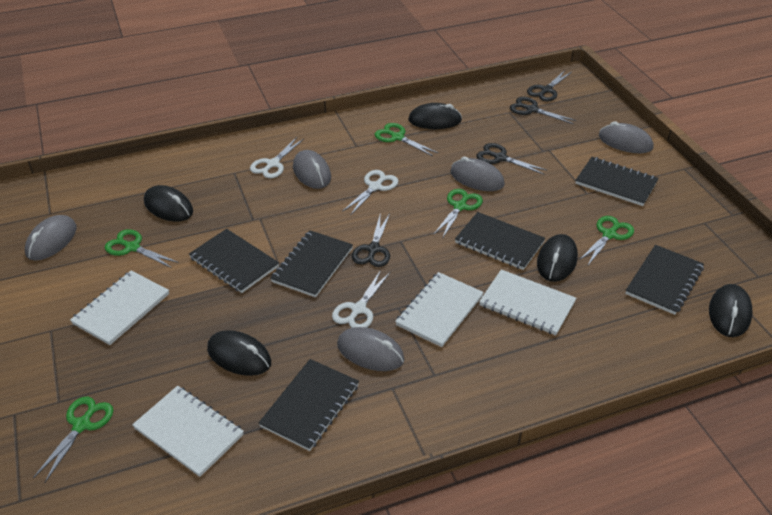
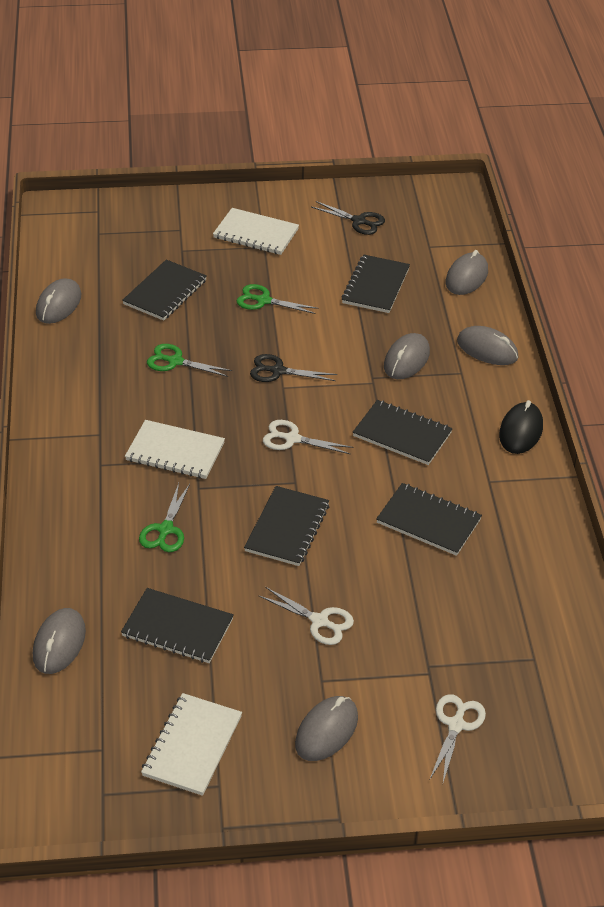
black mouse: 5 -> 1
black scissors: 4 -> 2
green scissors: 5 -> 3
grey mouse: 5 -> 6
white notebook: 4 -> 3

